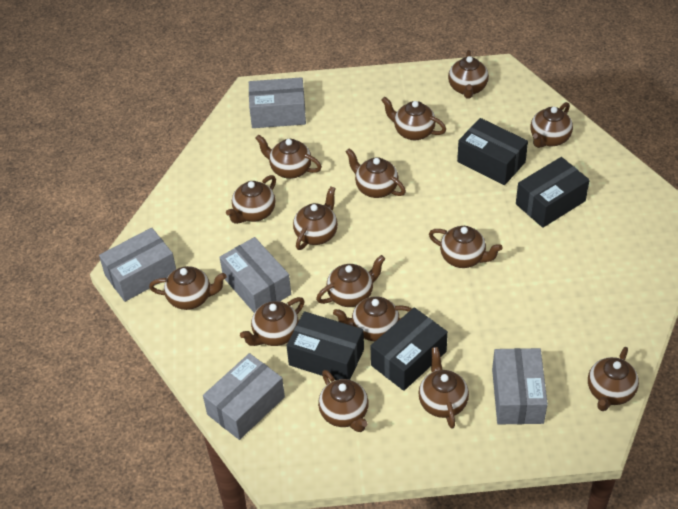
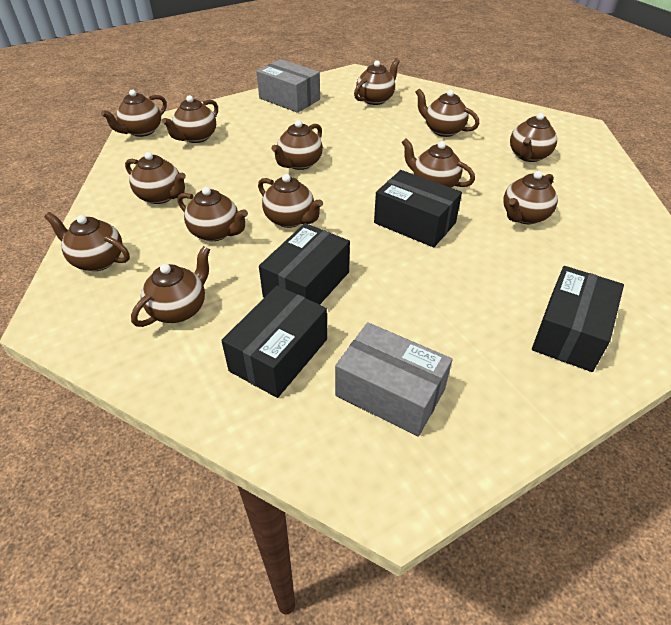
brown teapot: 15 -> 13
grey box: 5 -> 2

